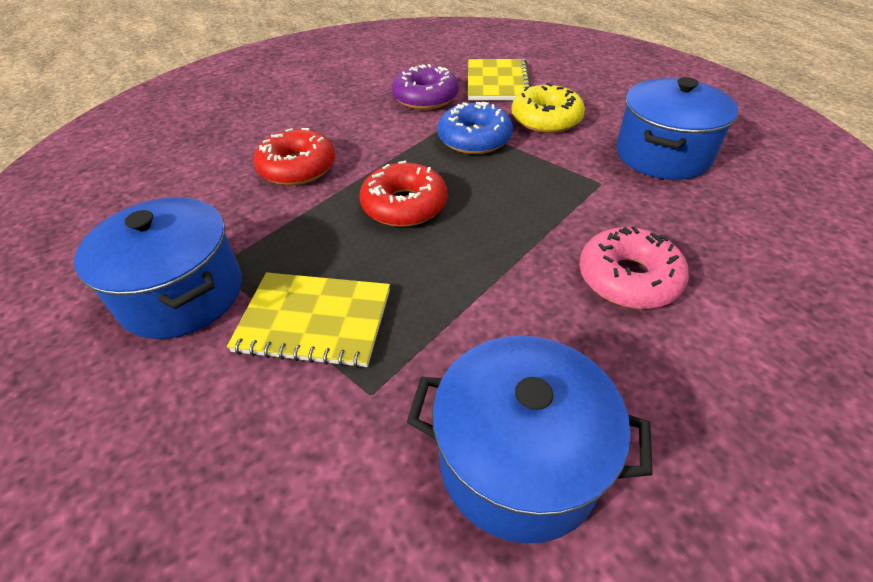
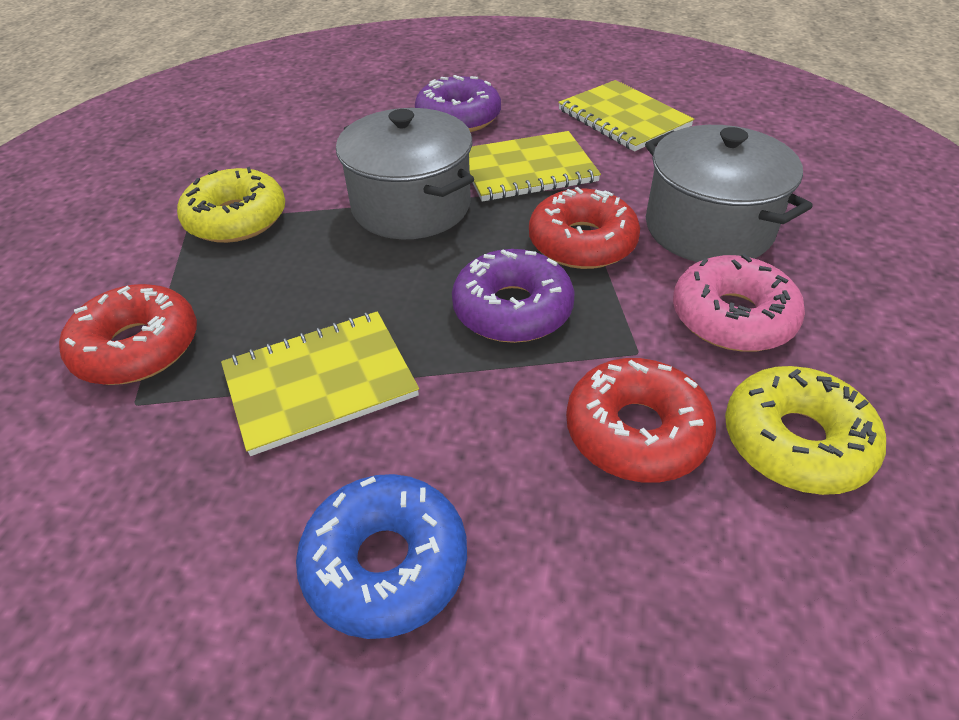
blue pot: 3 -> 0
grey pot: 0 -> 2
purple donut: 1 -> 2
red donut: 2 -> 3
yellow donut: 1 -> 2
yellow notebook: 2 -> 3

